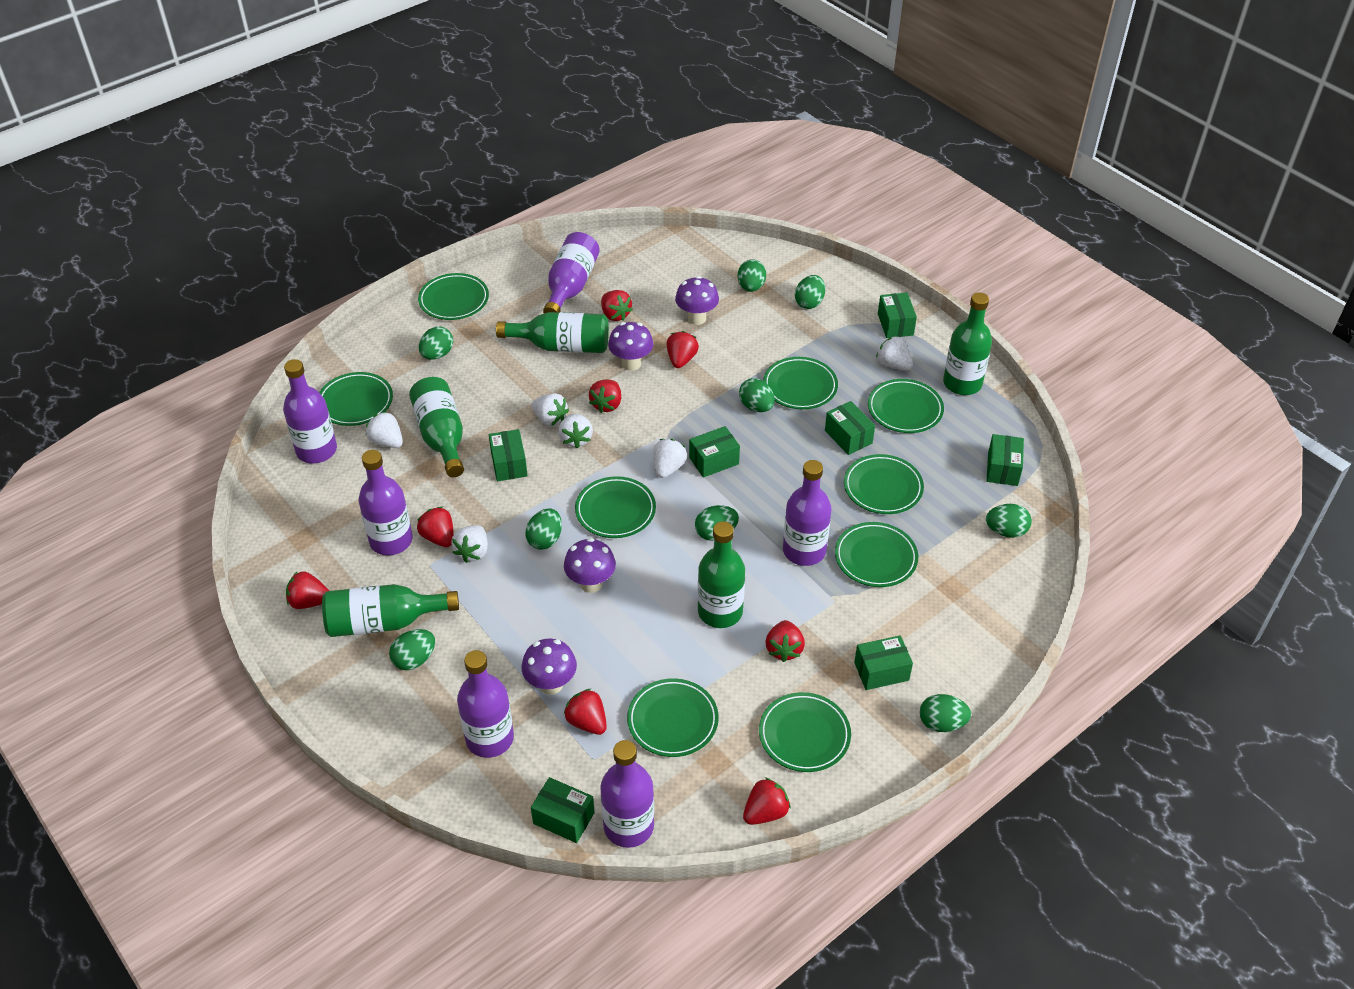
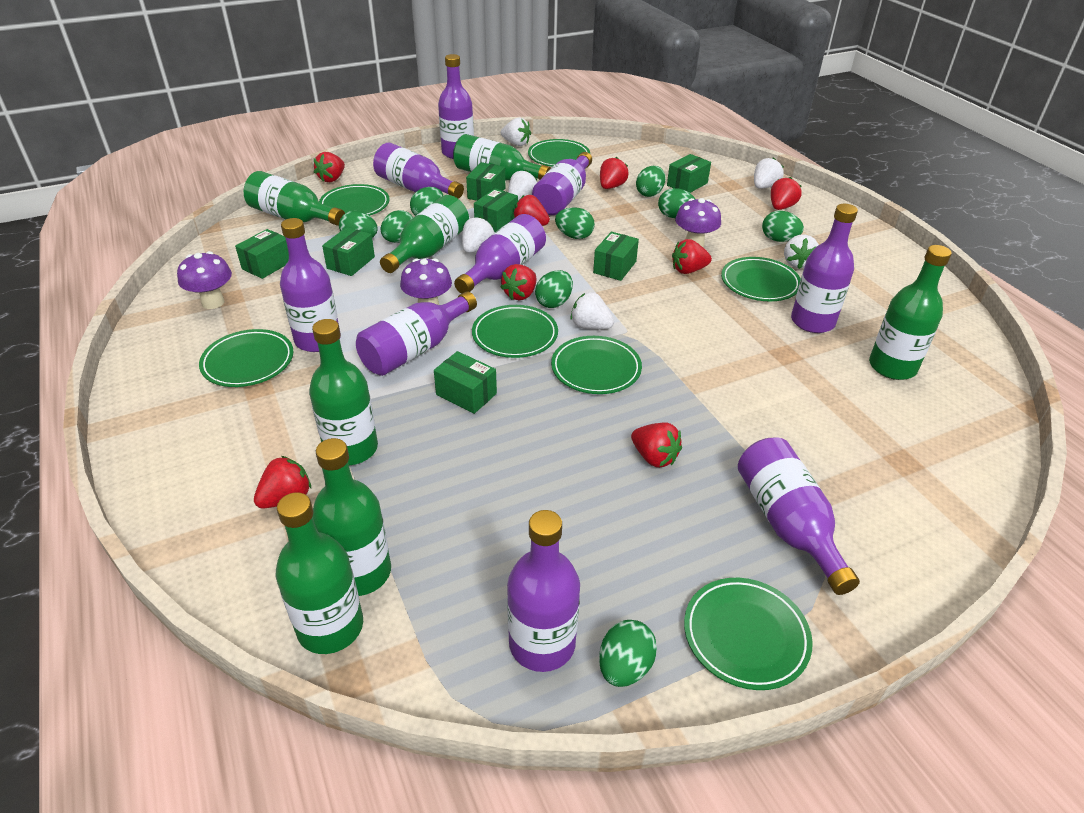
green bottle: 5 -> 7
green plate: 9 -> 7
purple bottle: 6 -> 9
purple mushroom: 4 -> 3

